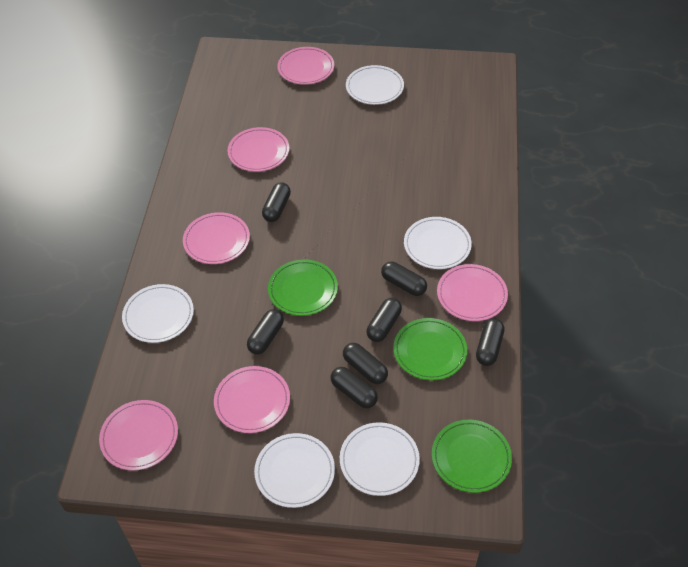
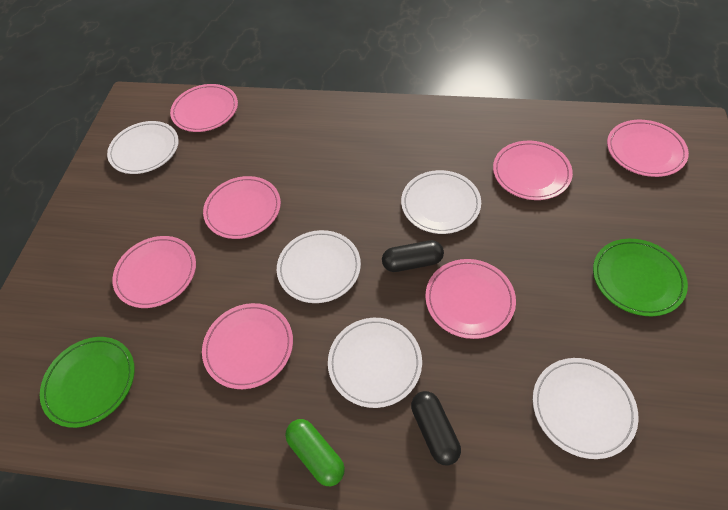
black capsule: 7 -> 2
green capsule: 0 -> 1
green plate: 3 -> 2
pink plate: 6 -> 7

